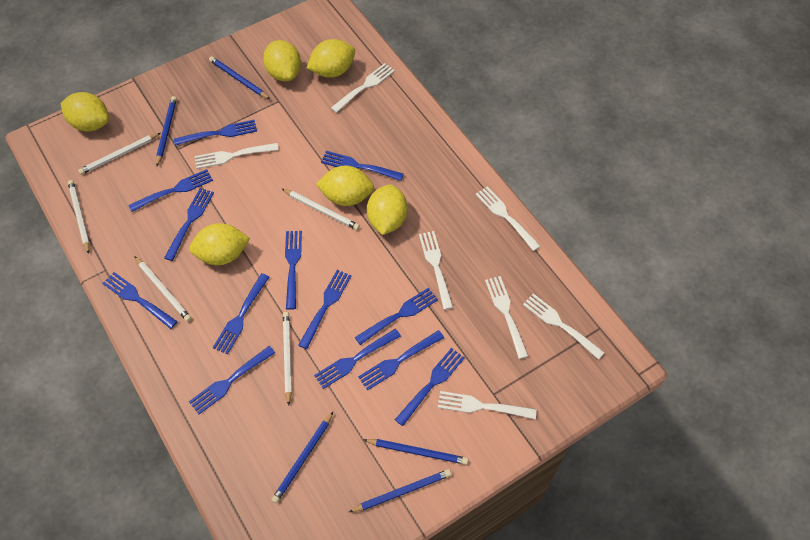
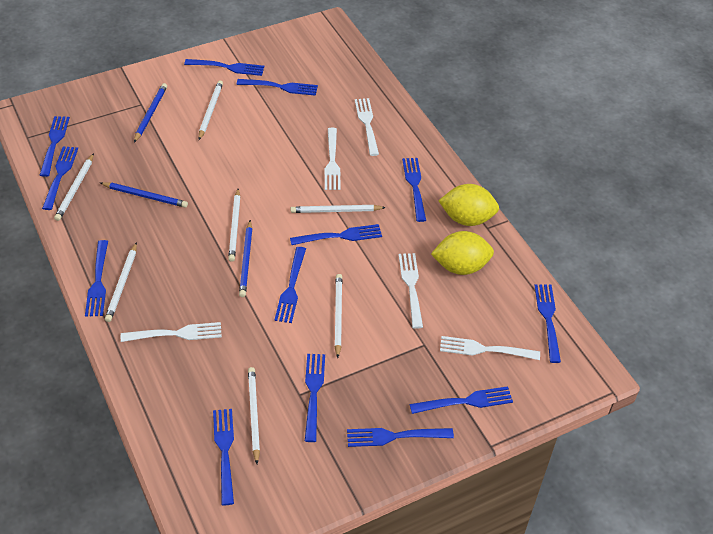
blue pencil: 5 -> 3
white fork: 7 -> 5
white pencil: 5 -> 7
yellow lemon: 6 -> 2

